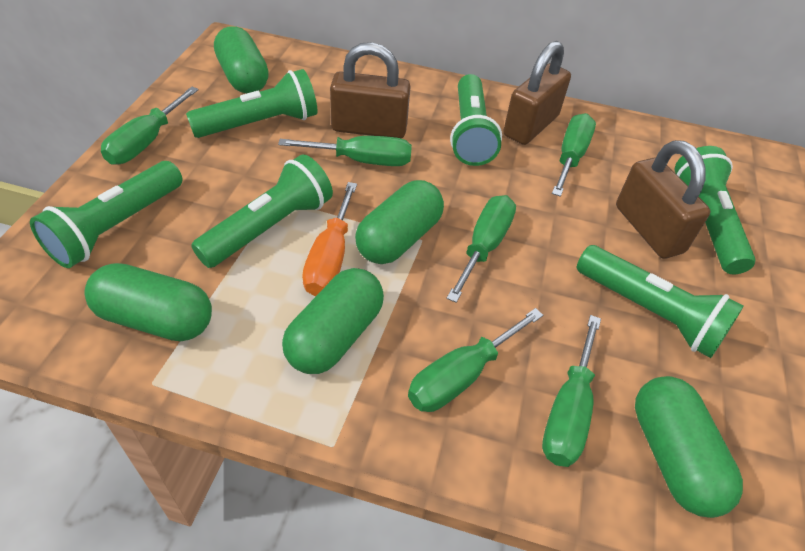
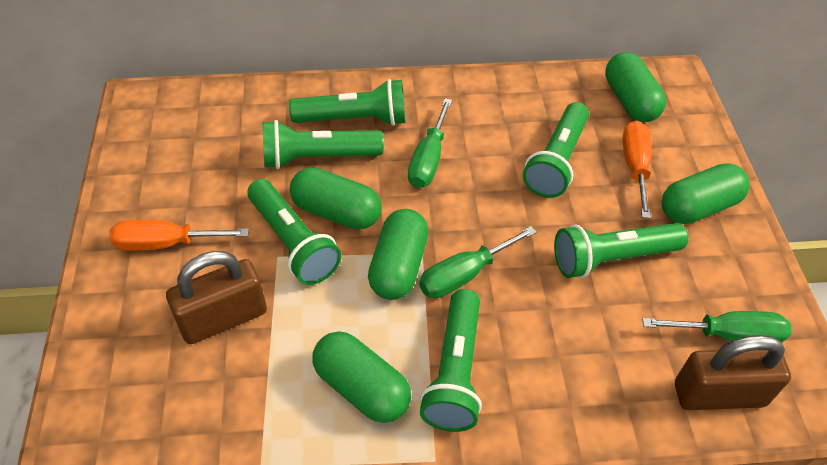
brown padlock: 3 -> 2
green screwdriver: 6 -> 3
orange screwdriver: 1 -> 2

